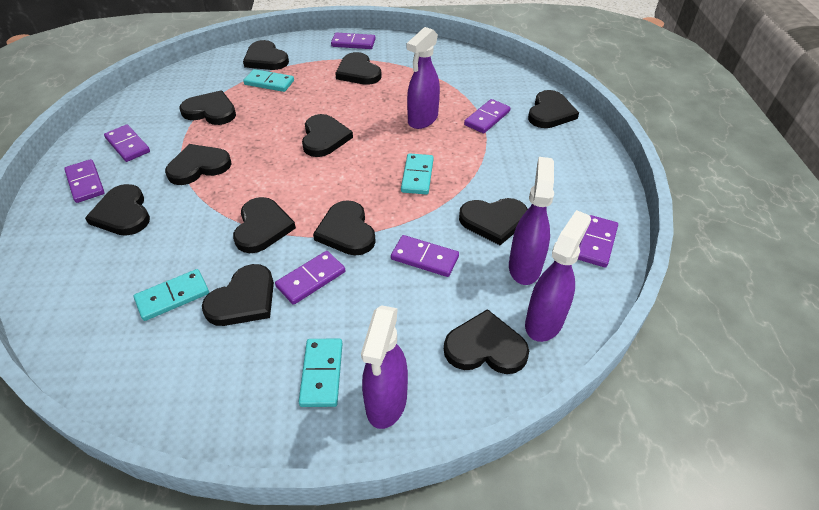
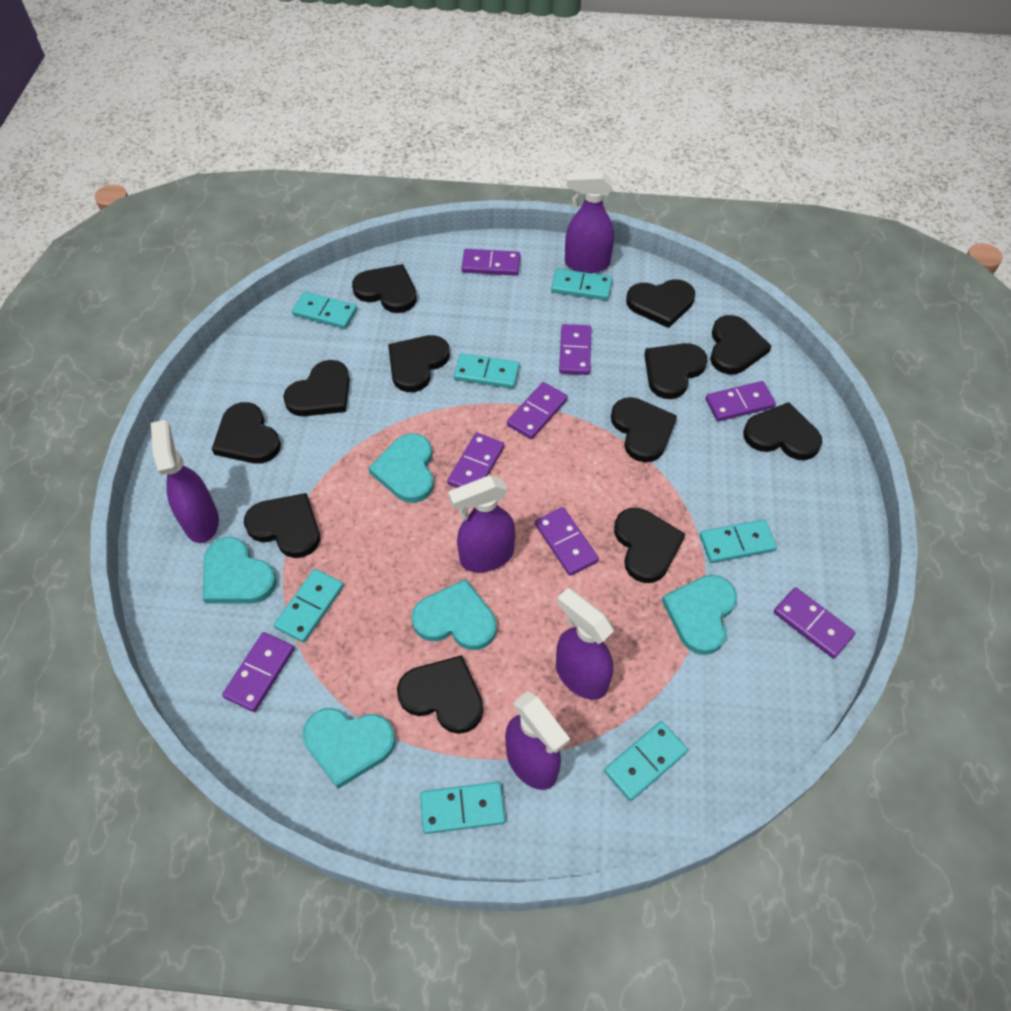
purple domino: 7 -> 8
purple spray bottle: 4 -> 5
turquoise domino: 4 -> 7
turquoise heart: 0 -> 5

